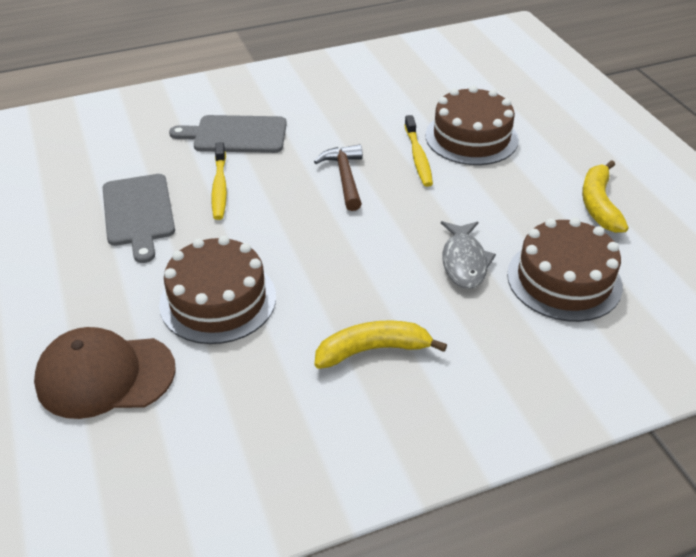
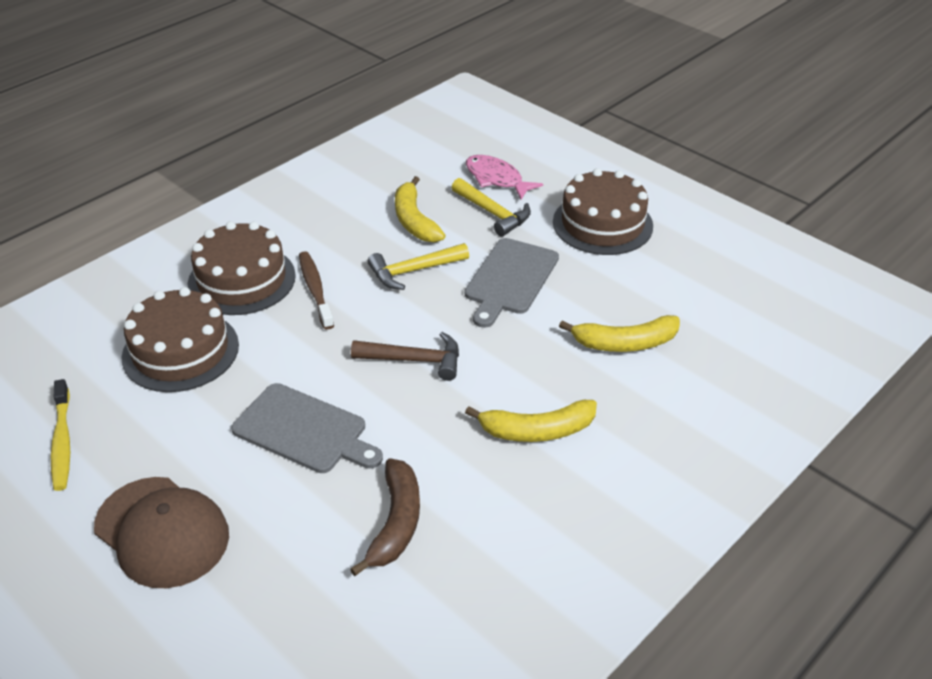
brown banana: 0 -> 1
brown toothbrush: 0 -> 1
grey fish: 1 -> 0
pink fish: 0 -> 1
yellow banana: 2 -> 3
yellow hammer: 0 -> 2
yellow toothbrush: 2 -> 1

